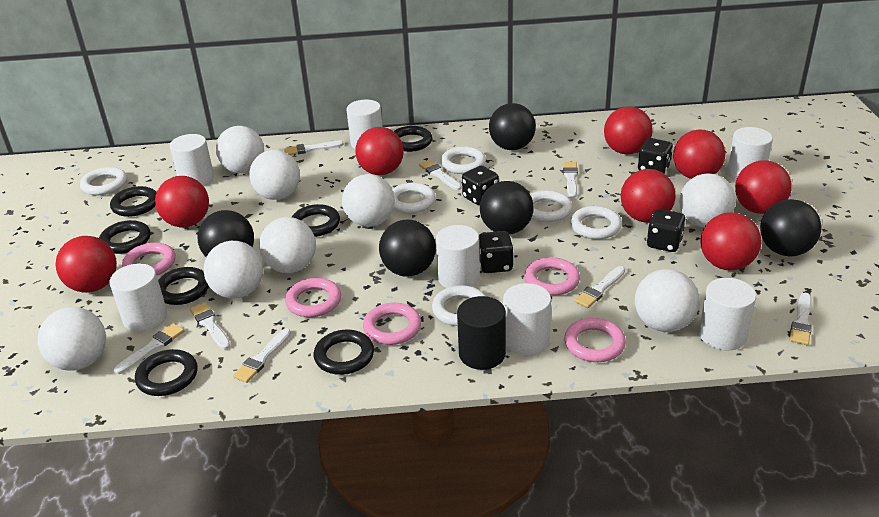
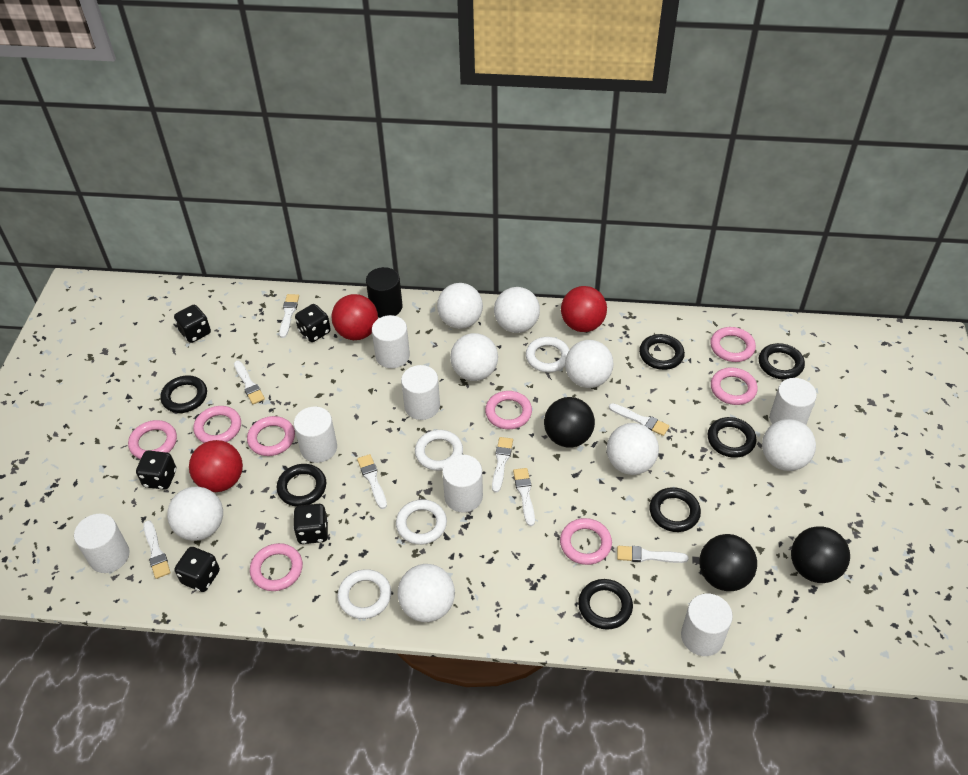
black ball: 5 -> 3
black dice: 4 -> 5
pink ring: 5 -> 8
red ball: 8 -> 3
white ring: 6 -> 4

